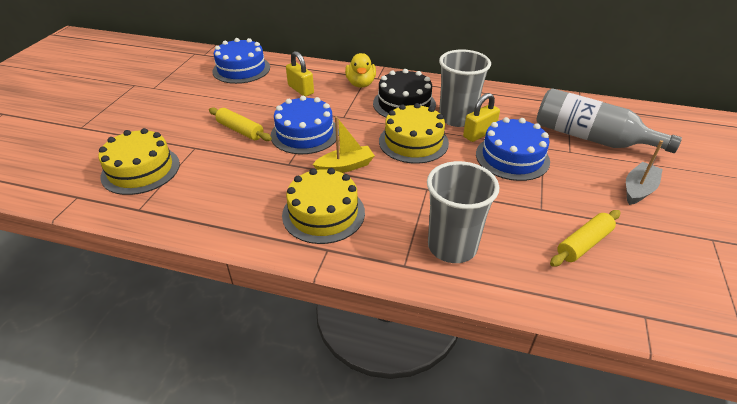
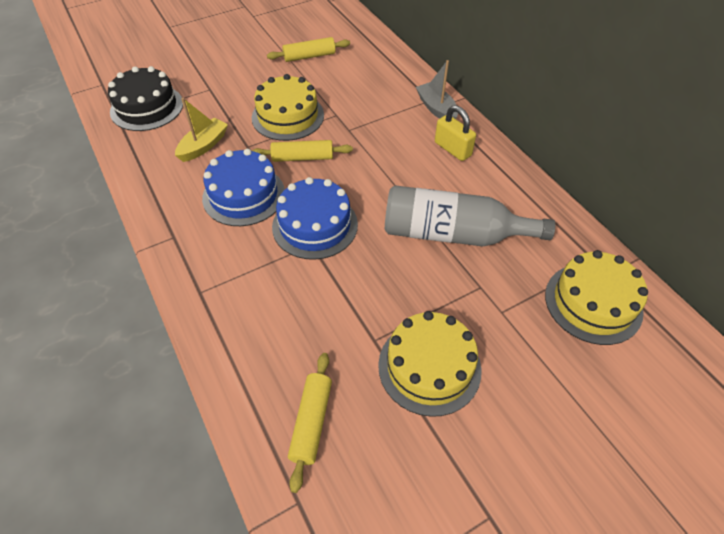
blue cake: 3 -> 2
grey cup: 2 -> 0
yellow duck: 1 -> 0
yellow padlock: 2 -> 1
yellow rolling pin: 2 -> 3

